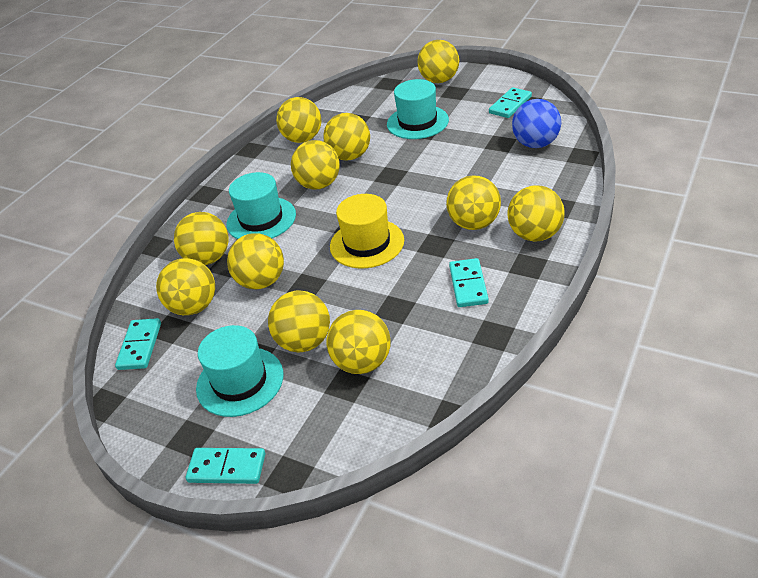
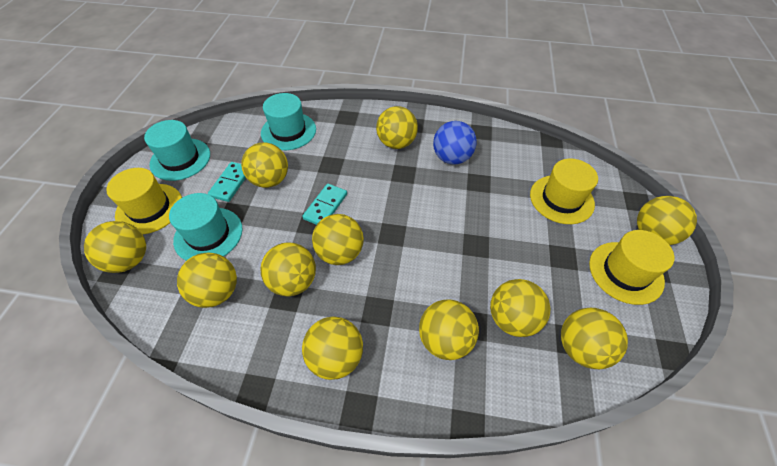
turquoise domino: 4 -> 2
yellow hat: 1 -> 3

